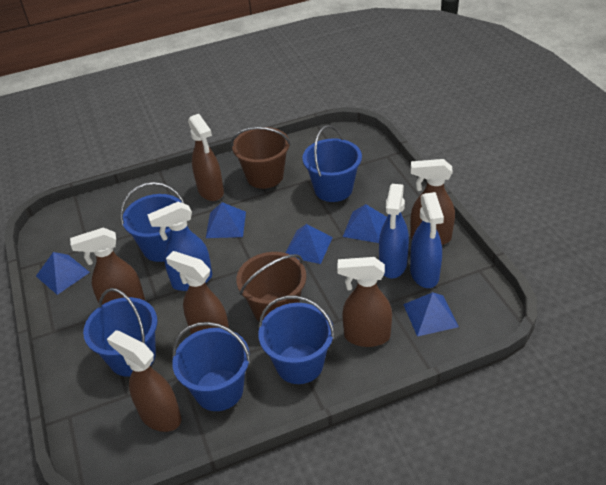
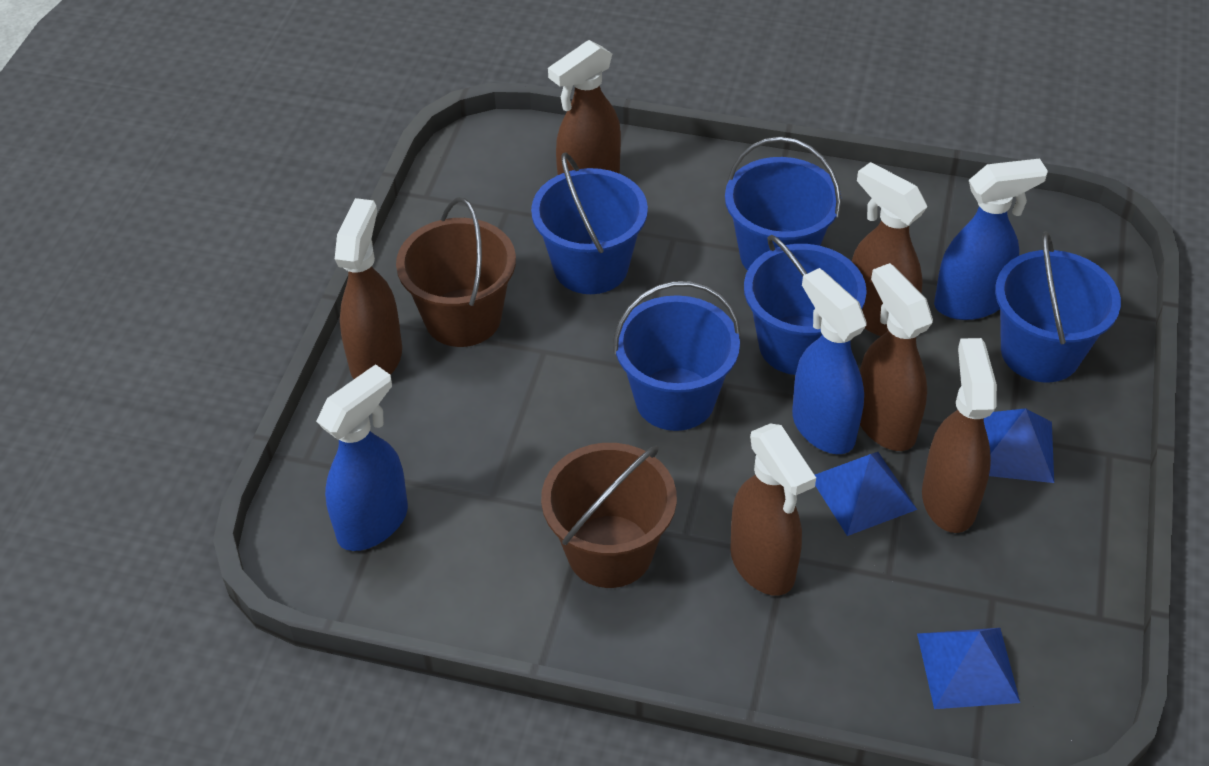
blue pyramid: 5 -> 3

